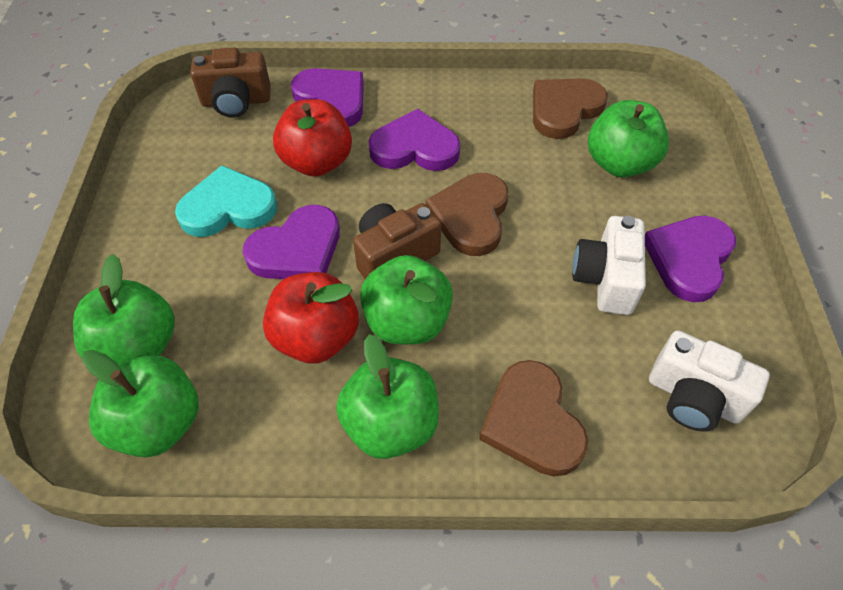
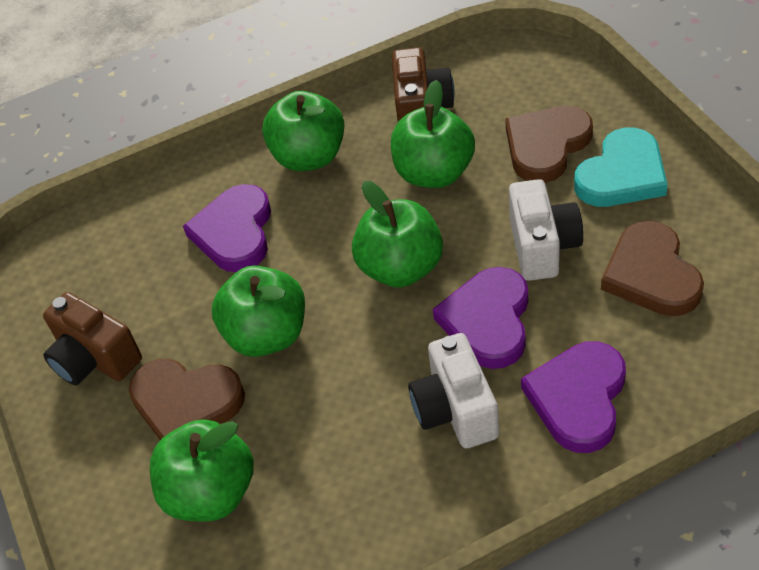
purple heart: 4 -> 3
red apple: 2 -> 0

